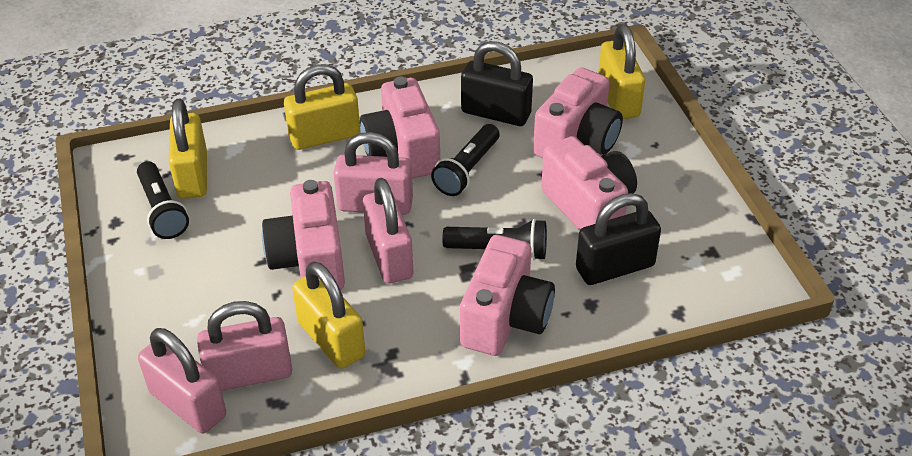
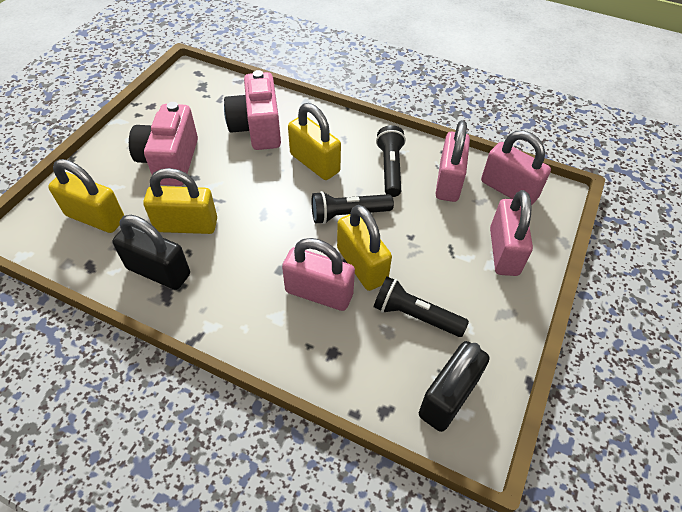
pink camera: 5 -> 2

